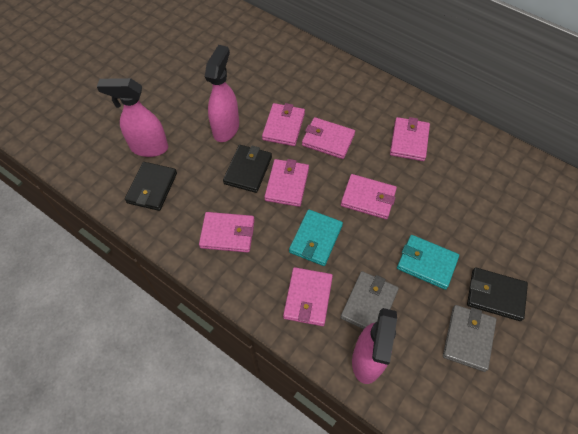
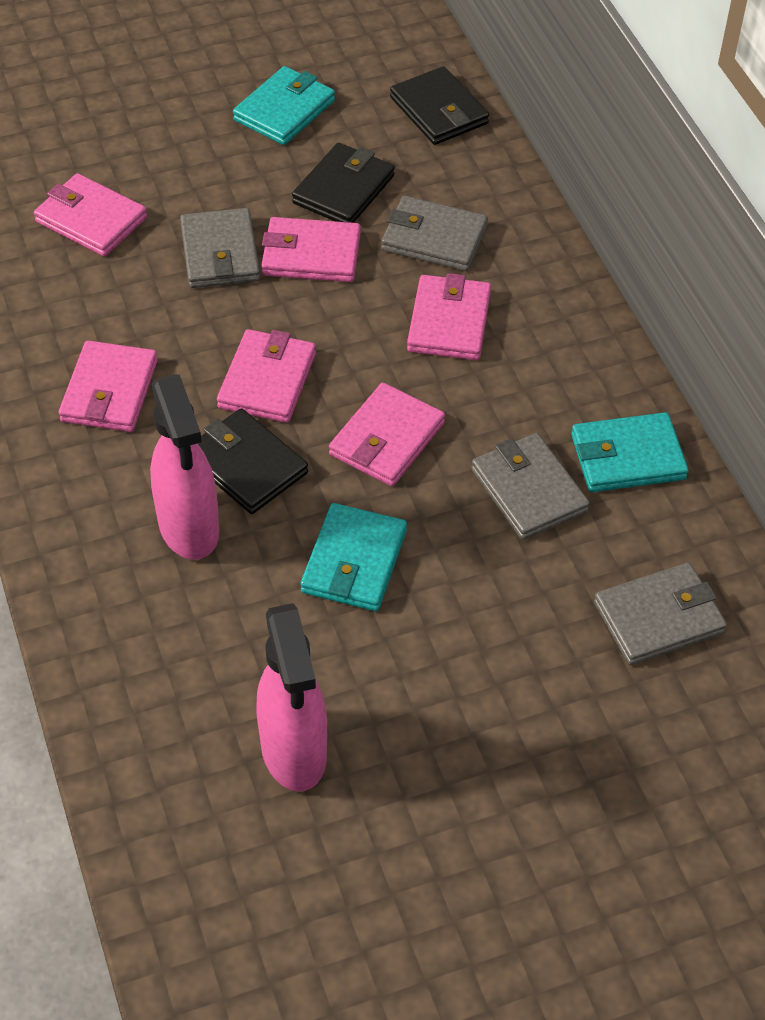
grey wallet: 2 -> 4
pink spray bottle: 3 -> 2
pink wallet: 7 -> 6
turquoise wallet: 2 -> 3

